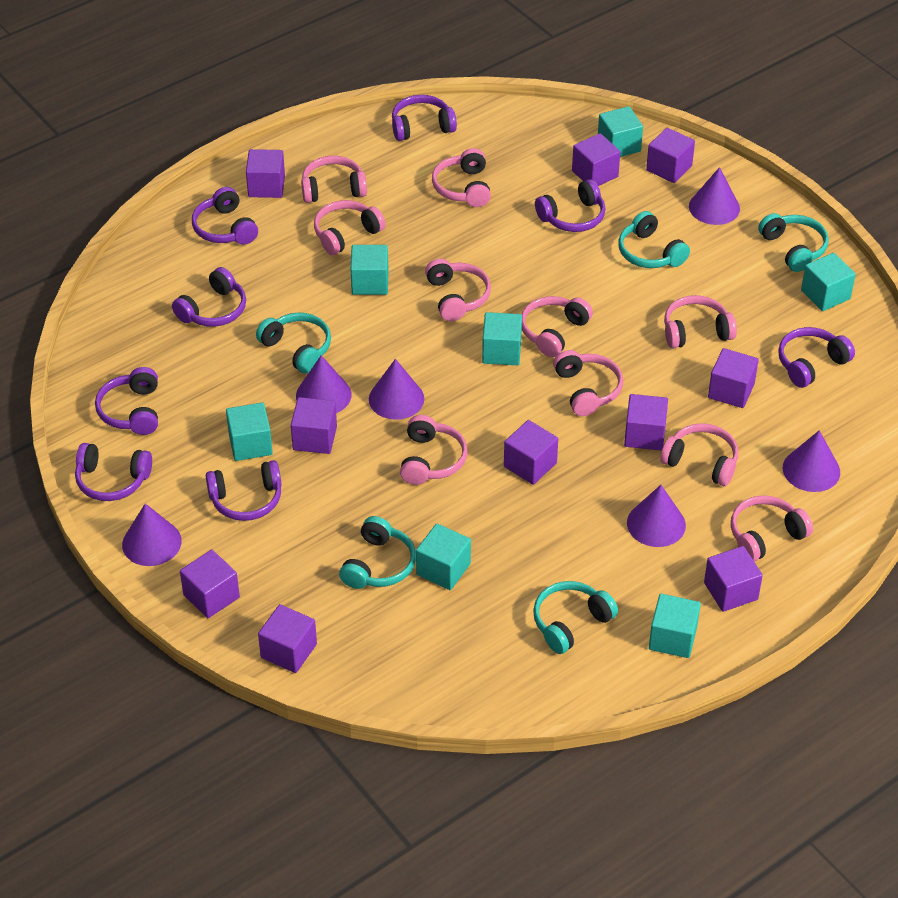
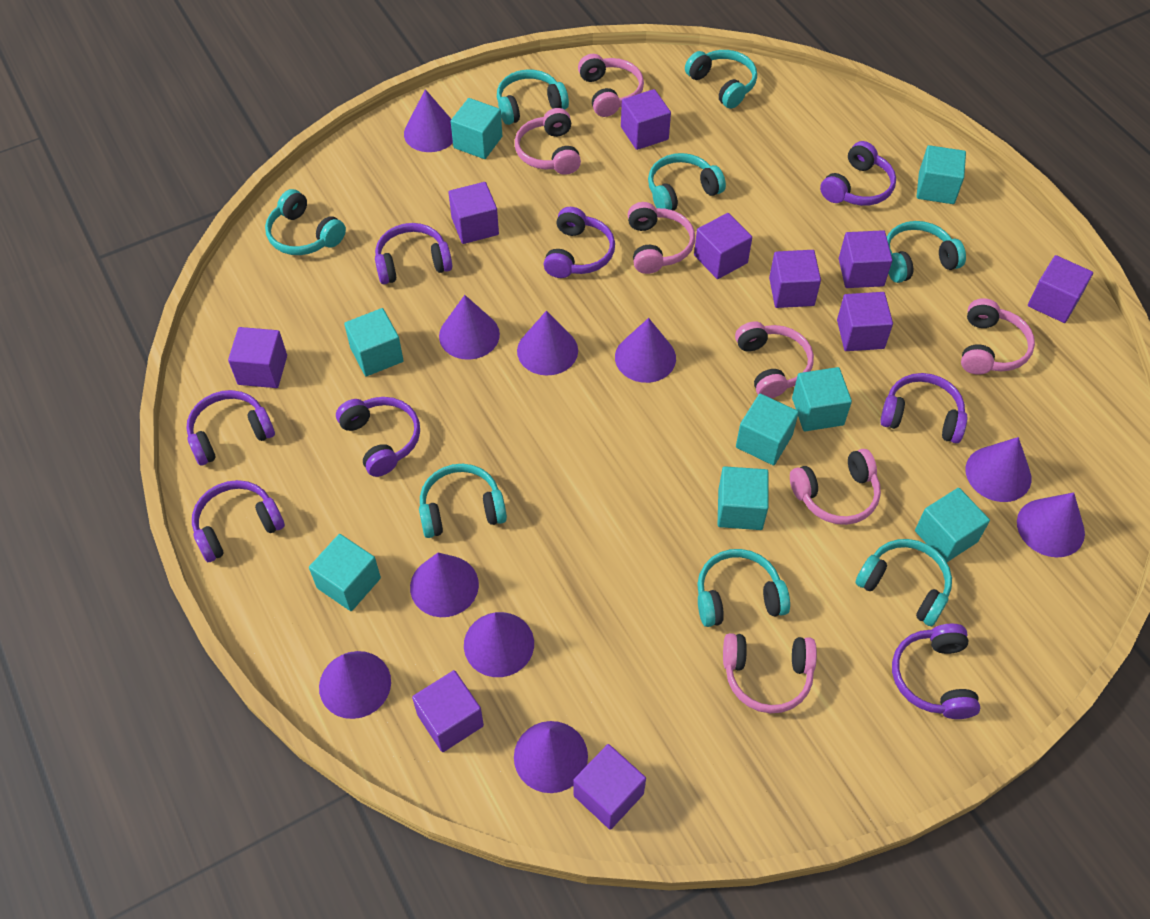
pink headphones: 10 -> 7
purple cone: 6 -> 10
turquoise cube: 7 -> 8
turquoise headphones: 5 -> 8

